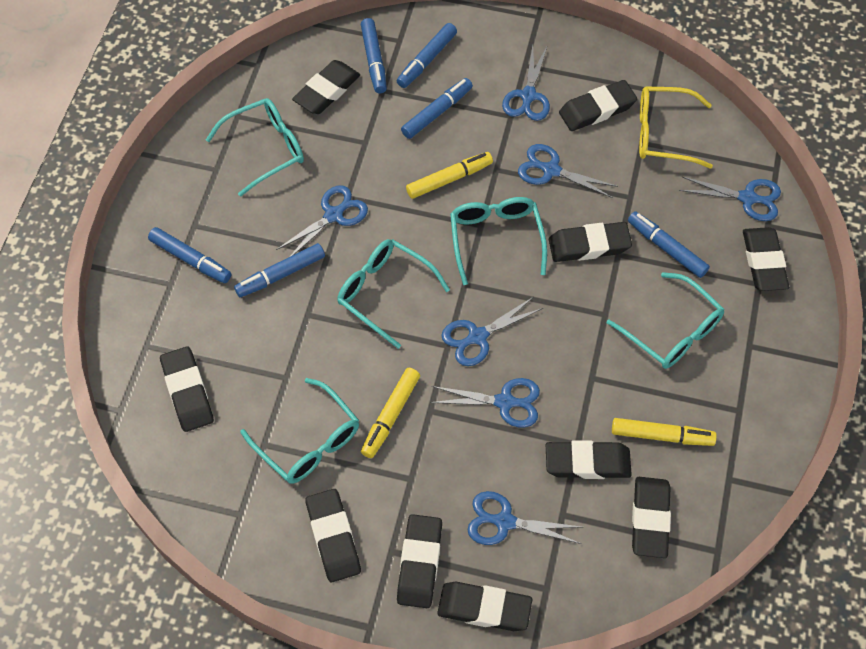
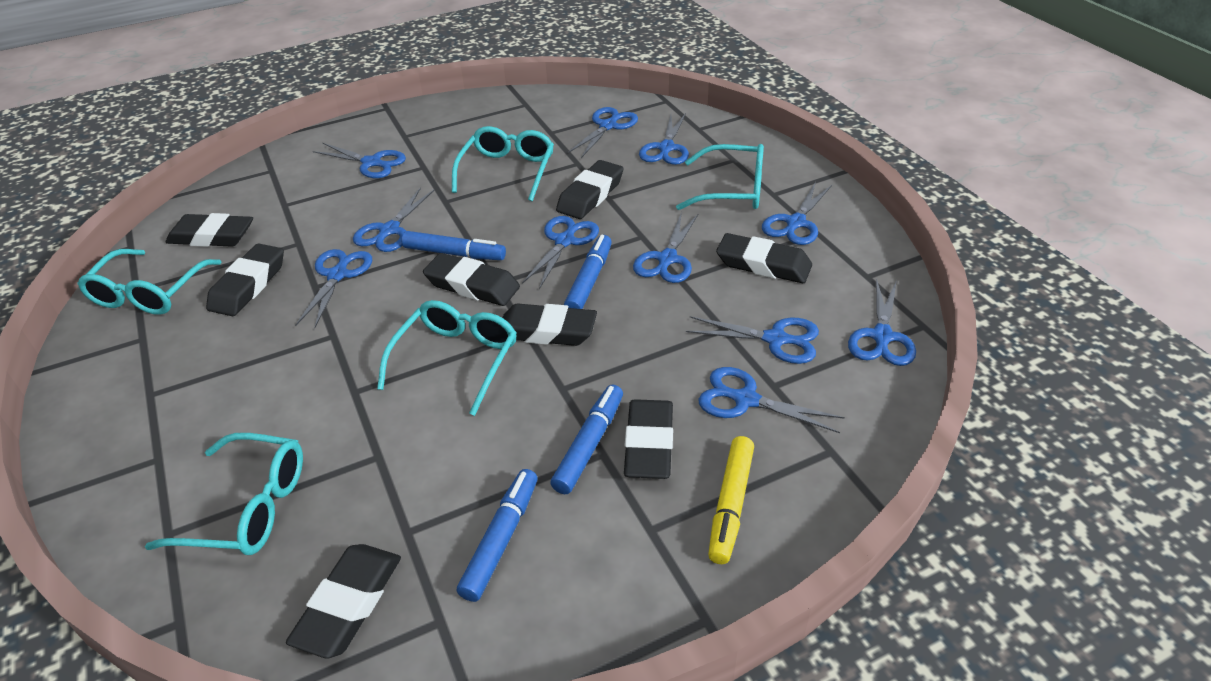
black eraser: 10 -> 8
blue marker: 6 -> 4
blue scissors: 7 -> 11
yellow glasses: 1 -> 0
yellow marker: 3 -> 1

